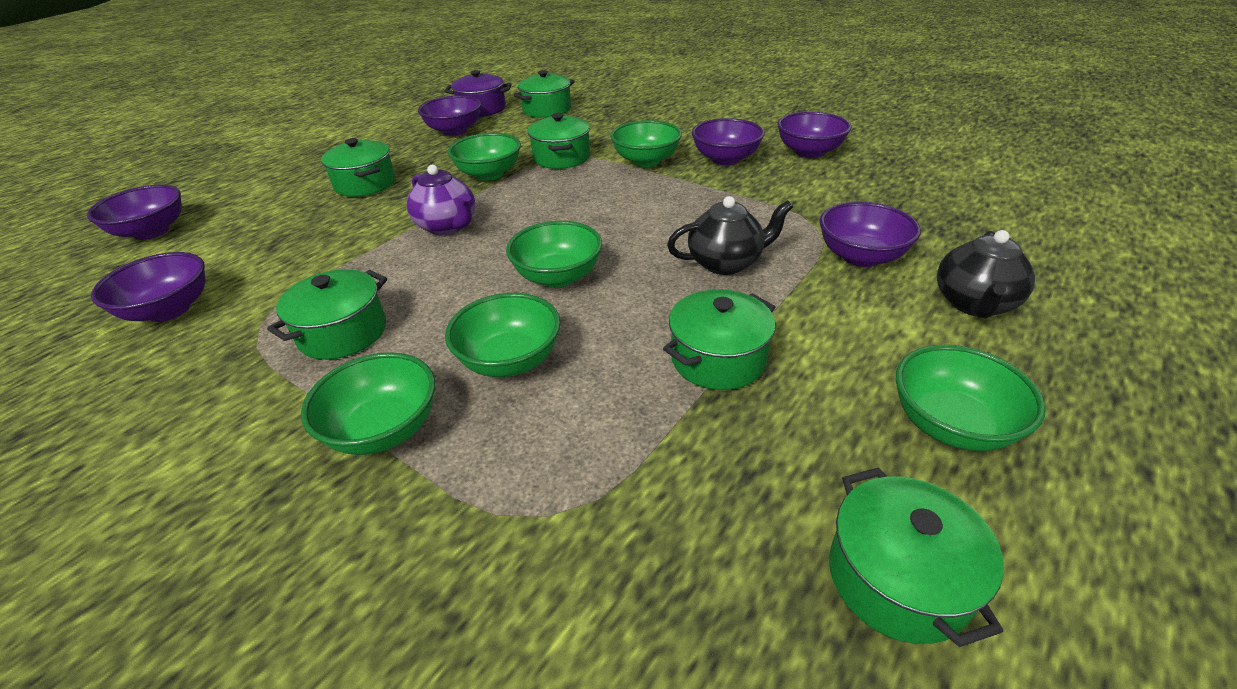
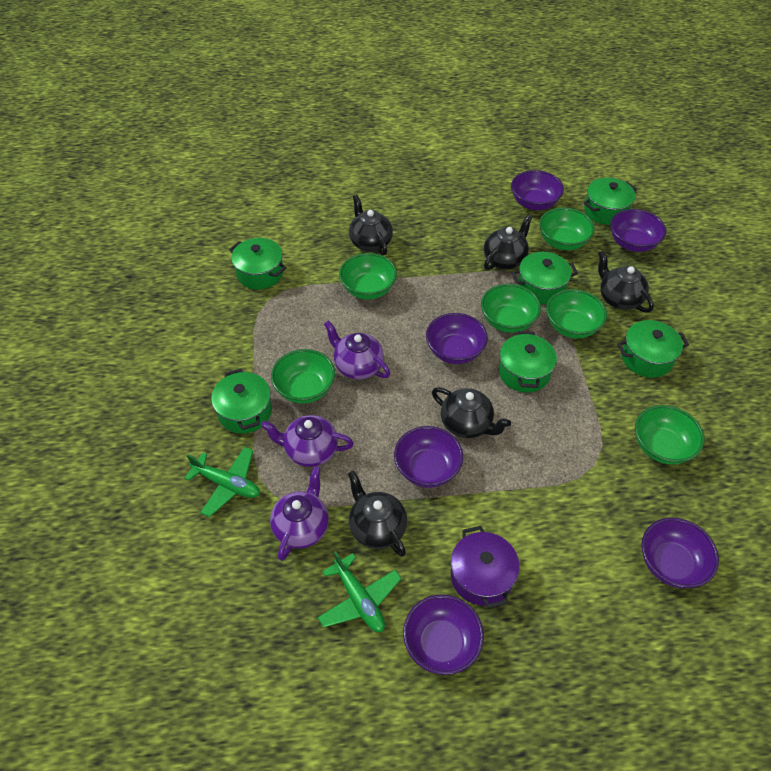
black teapot: 2 -> 5
green plane: 0 -> 2
purple teapot: 1 -> 3

